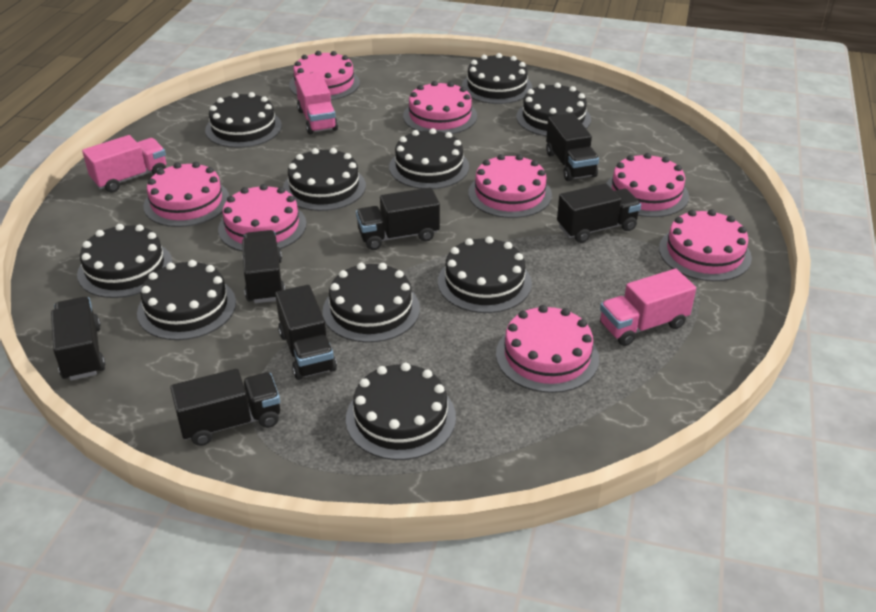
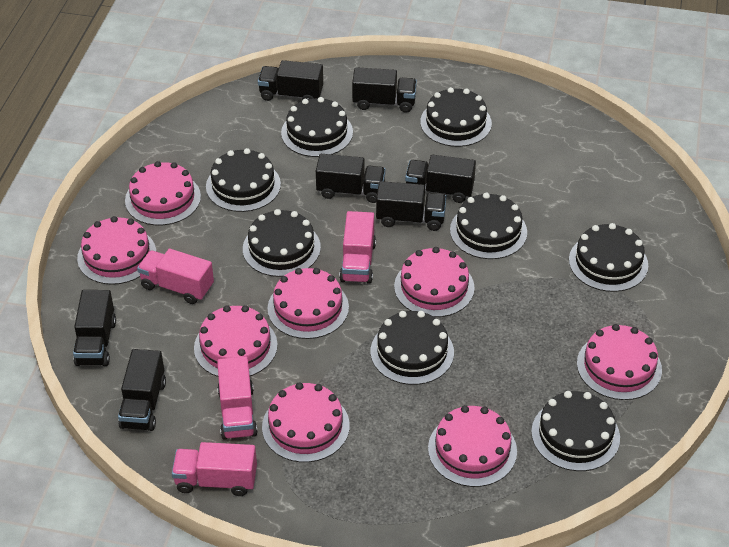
black cake: 10 -> 8
pink truck: 3 -> 4

